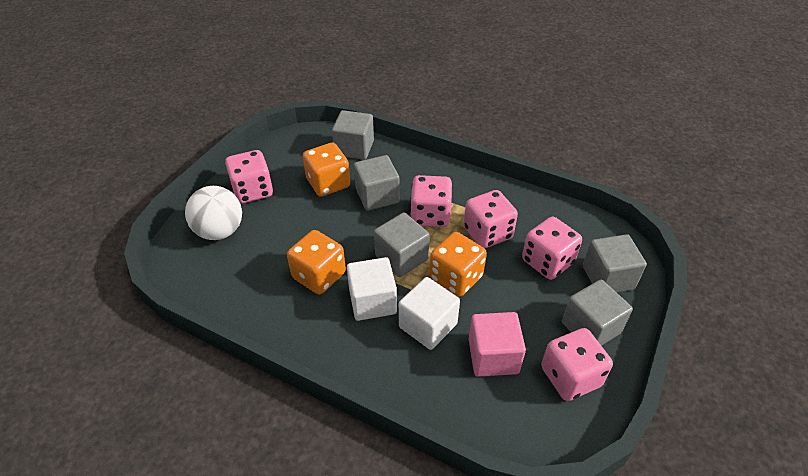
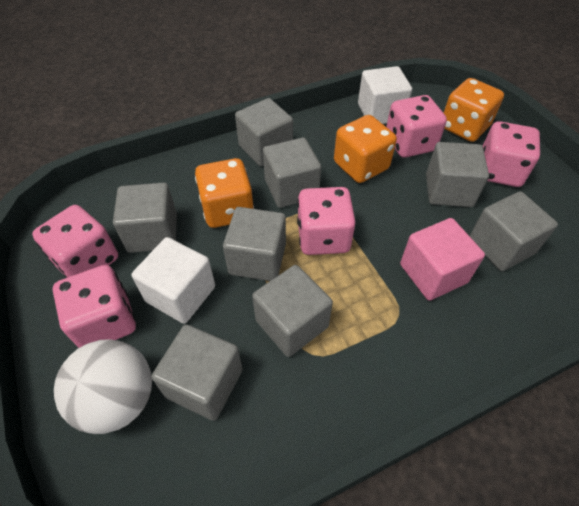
grey cube: 5 -> 8

